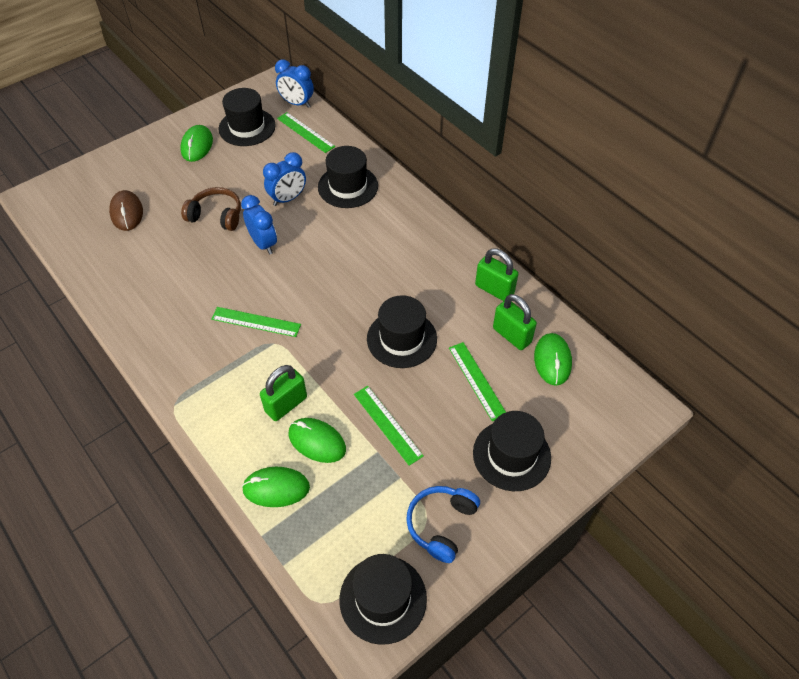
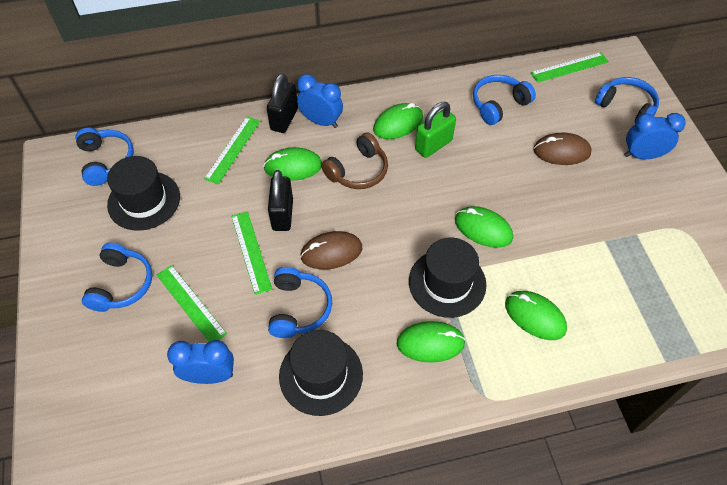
black hat: 5 -> 3
black padlock: 0 -> 2
blue headphones: 1 -> 5
brown mouse: 1 -> 2
green mouse: 4 -> 5
green padlock: 3 -> 1

